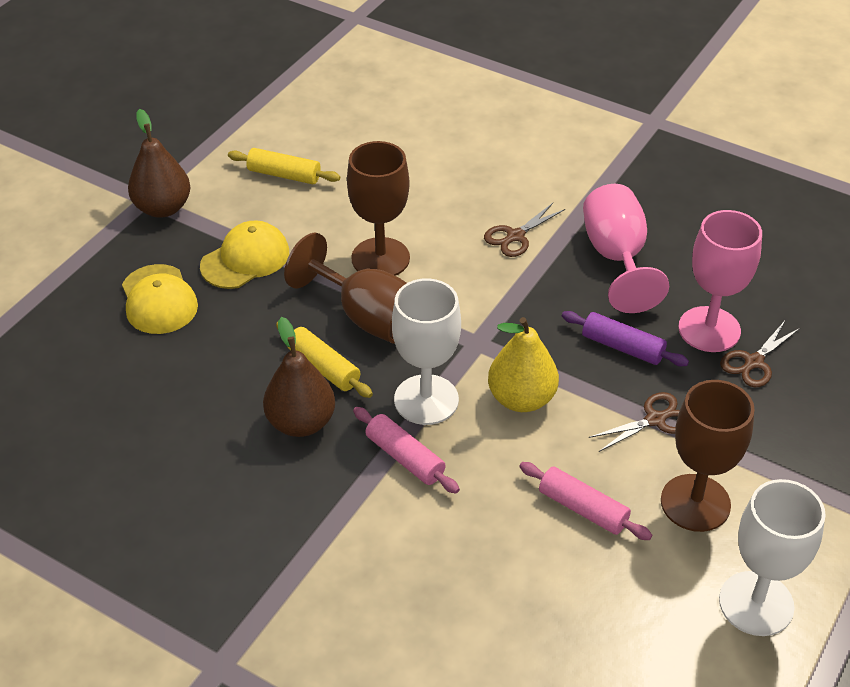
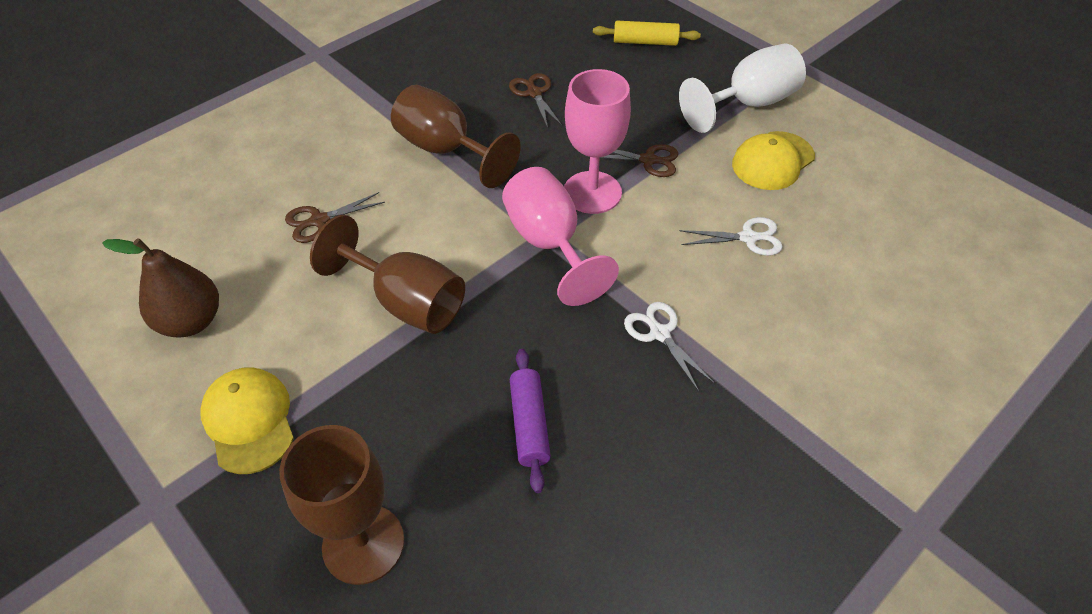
brown pear: 2 -> 1
pink rolling pin: 2 -> 0
white goblet: 2 -> 1
white scissors: 0 -> 2
yellow pear: 1 -> 0
yellow rolling pin: 2 -> 1

